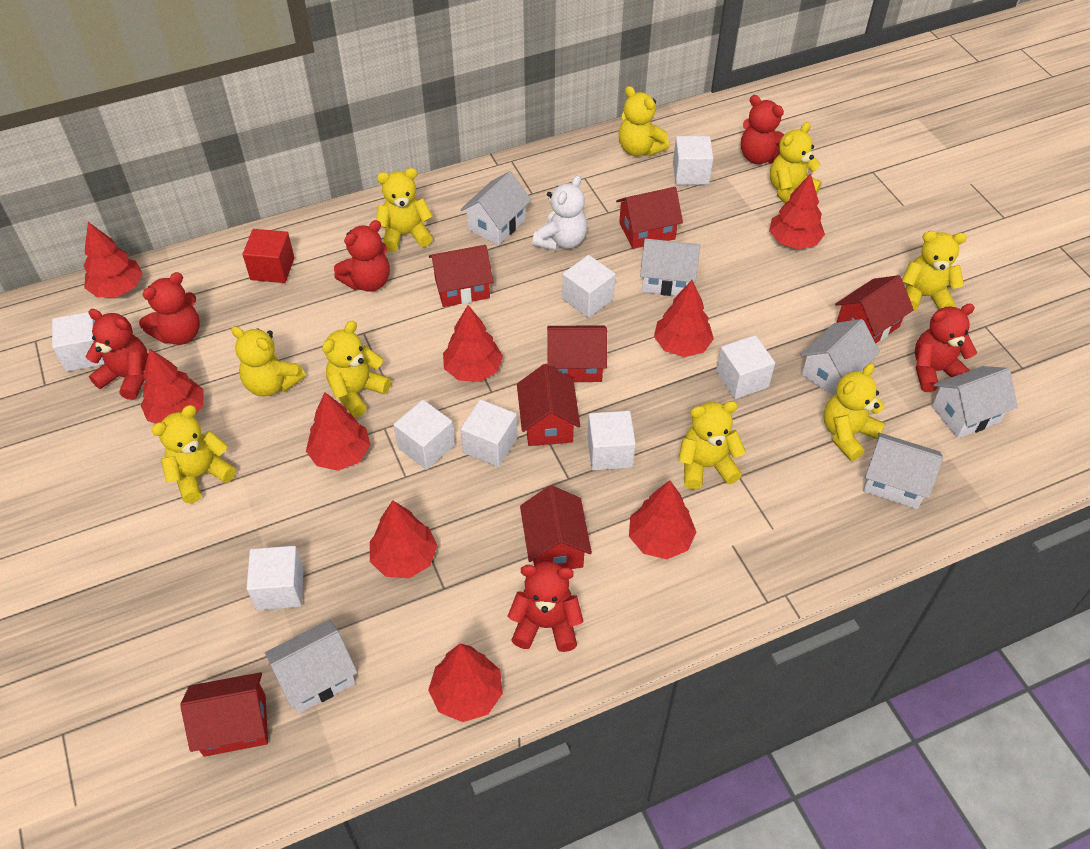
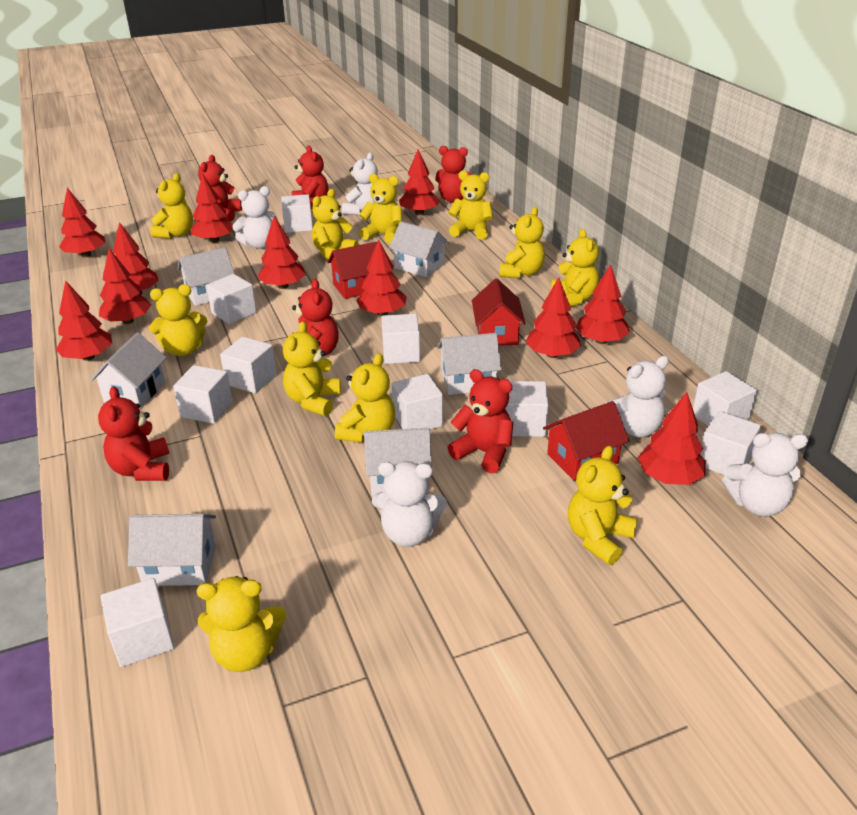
red cube: 1 -> 0
red house: 7 -> 3
red tree: 9 -> 11
white cube: 8 -> 10
white teddy bear: 1 -> 5
yellow teddy bear: 9 -> 11

